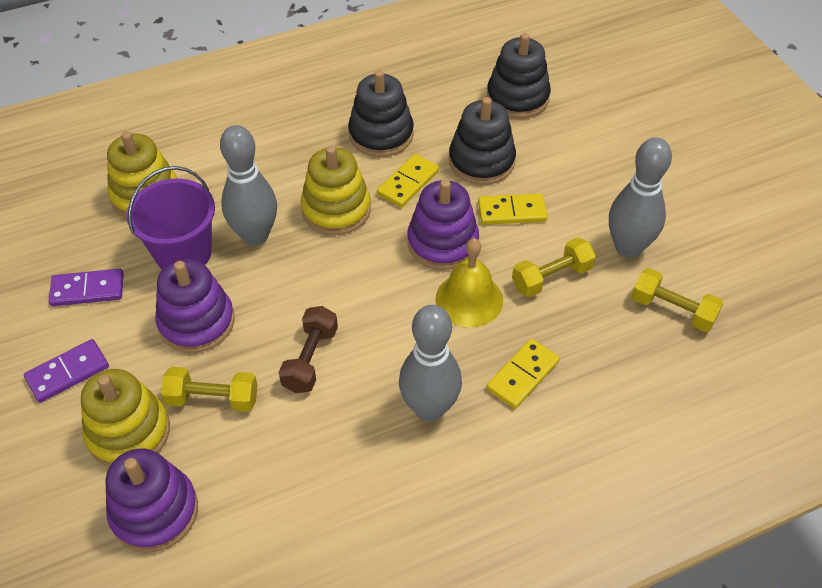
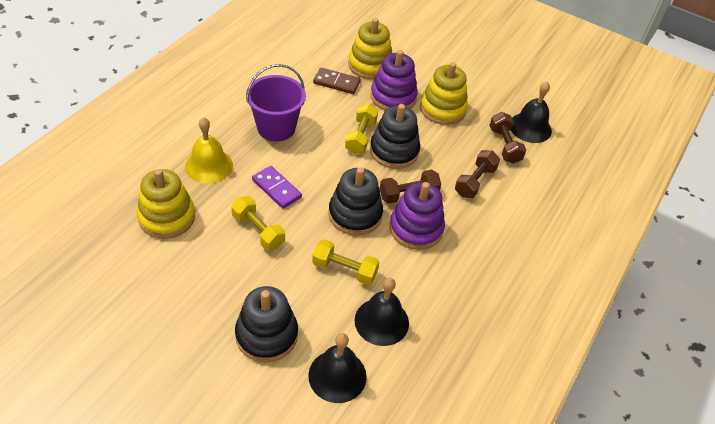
black bell: 0 -> 3
brown domino: 0 -> 1
brown dumbbell: 1 -> 3
grey bowling pin: 3 -> 0
purple domino: 2 -> 1
purple stacking toy: 3 -> 2
yellow domino: 3 -> 0

